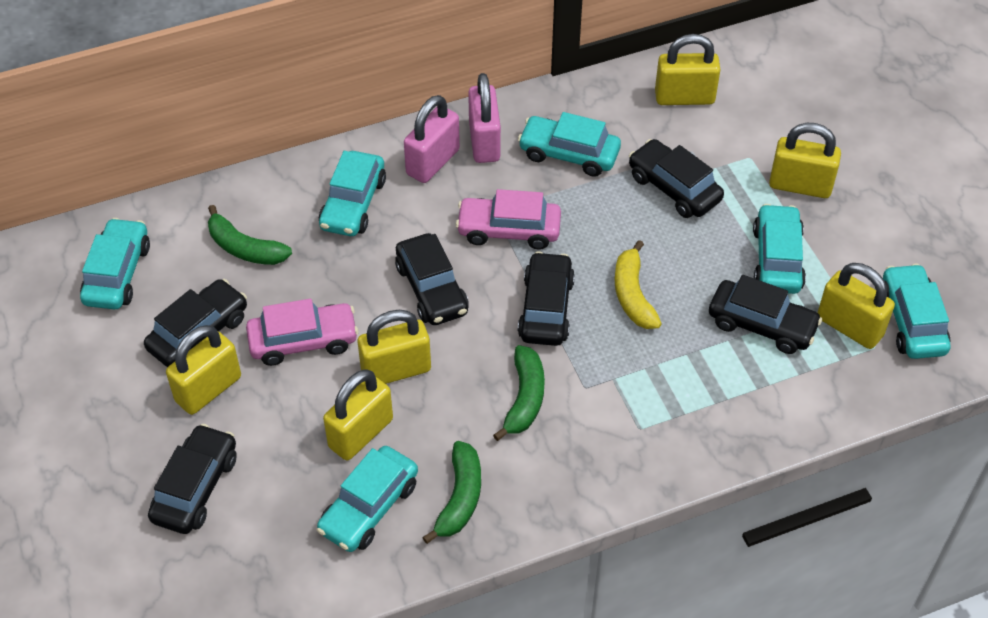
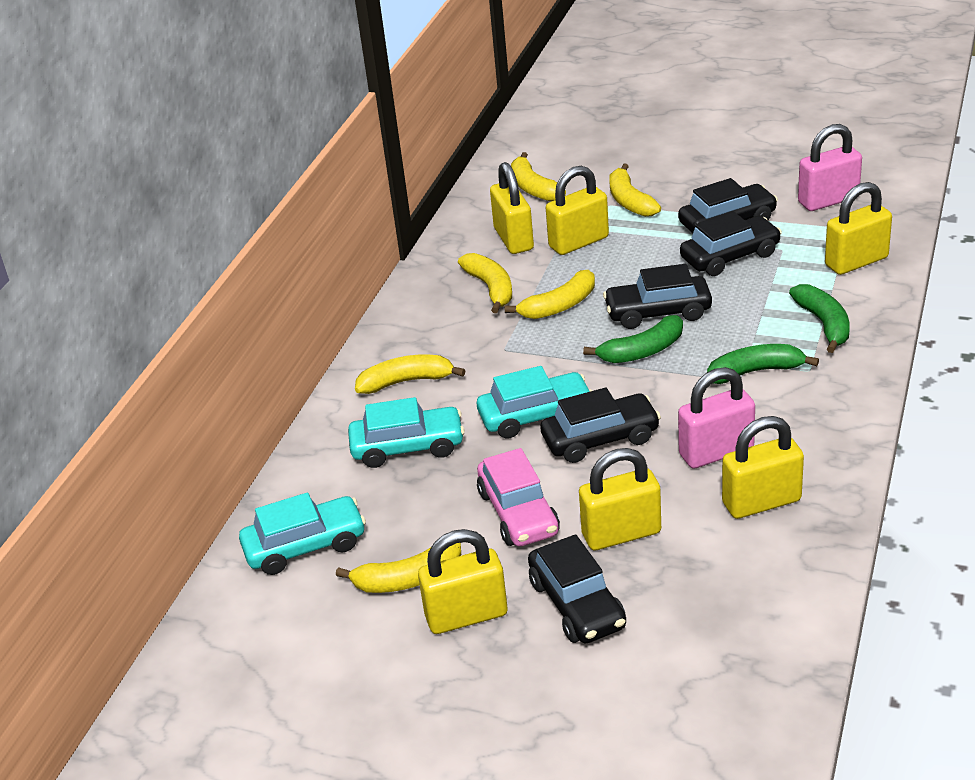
black car: 6 -> 5
pink car: 2 -> 1
turquoise car: 6 -> 3
yellow banana: 1 -> 6

